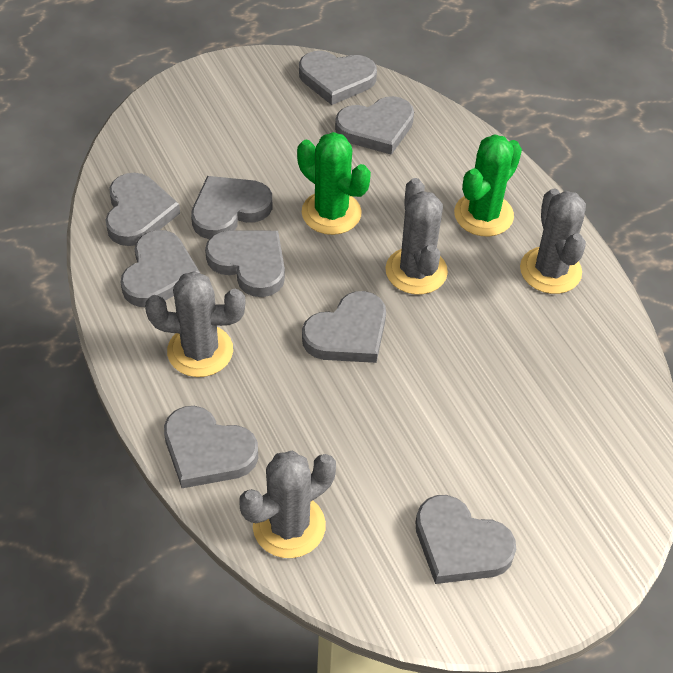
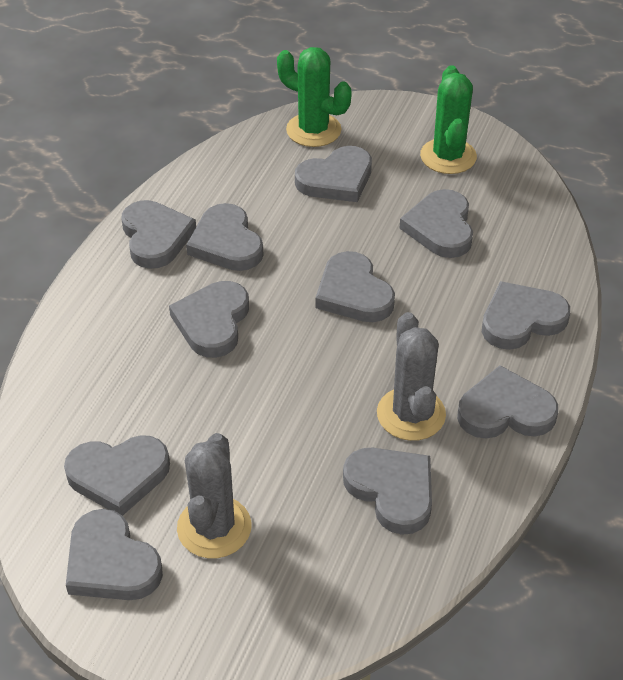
grey cactus: 4 -> 2
grey heart: 9 -> 11

